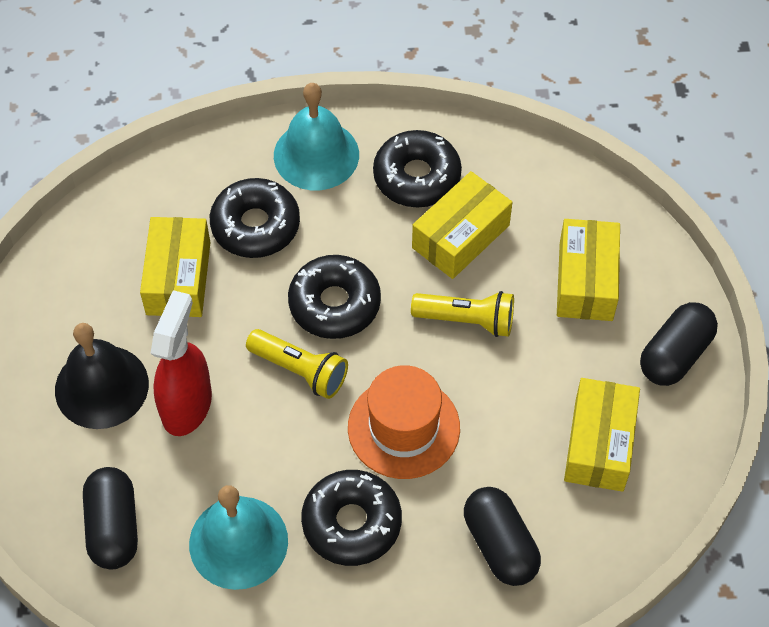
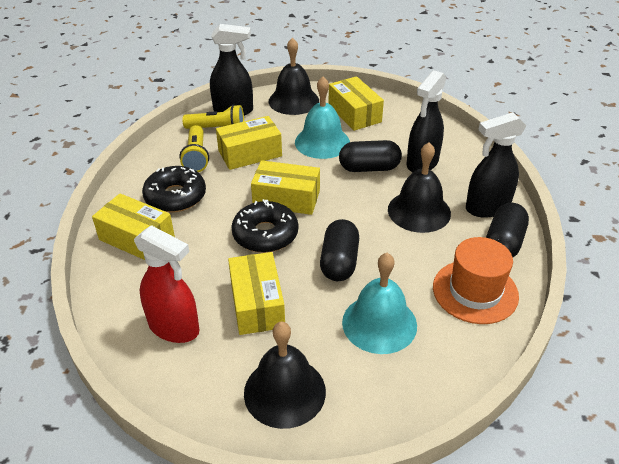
black bell: 1 -> 3
black donut: 4 -> 2
black spray bottle: 0 -> 3
yellow box: 4 -> 5

